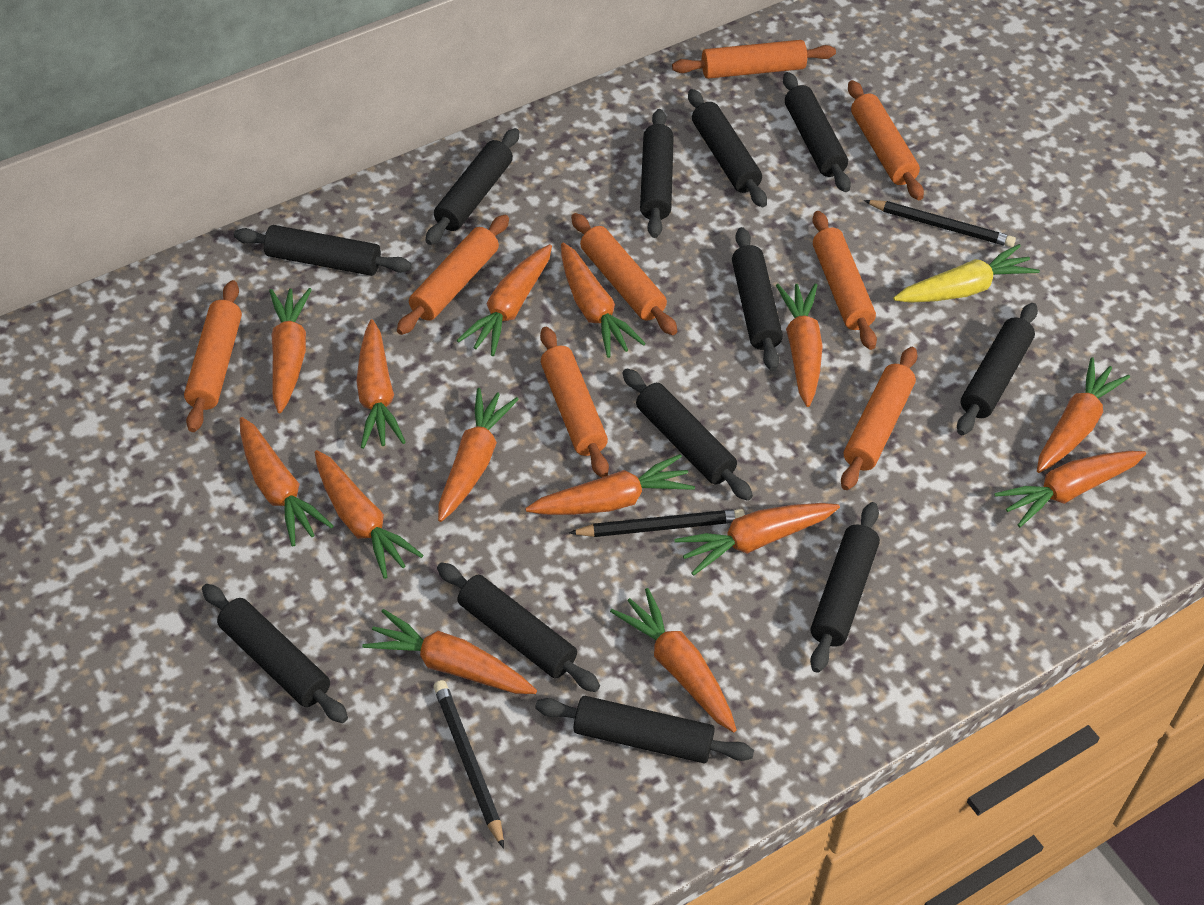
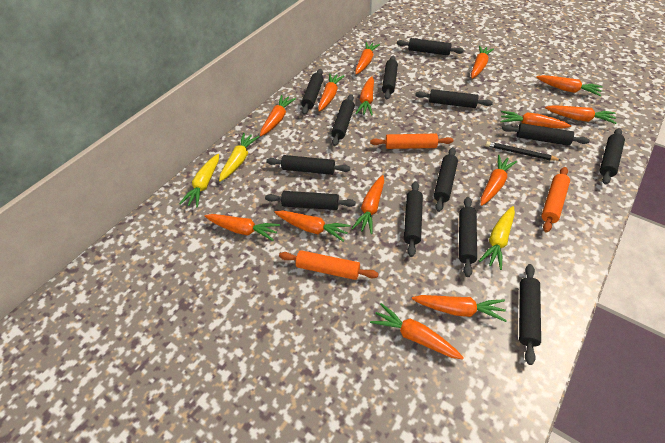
black pencil: 3 -> 1
black rolling pin: 12 -> 13
orange rolling pin: 8 -> 3
yellow carrot: 1 -> 3

